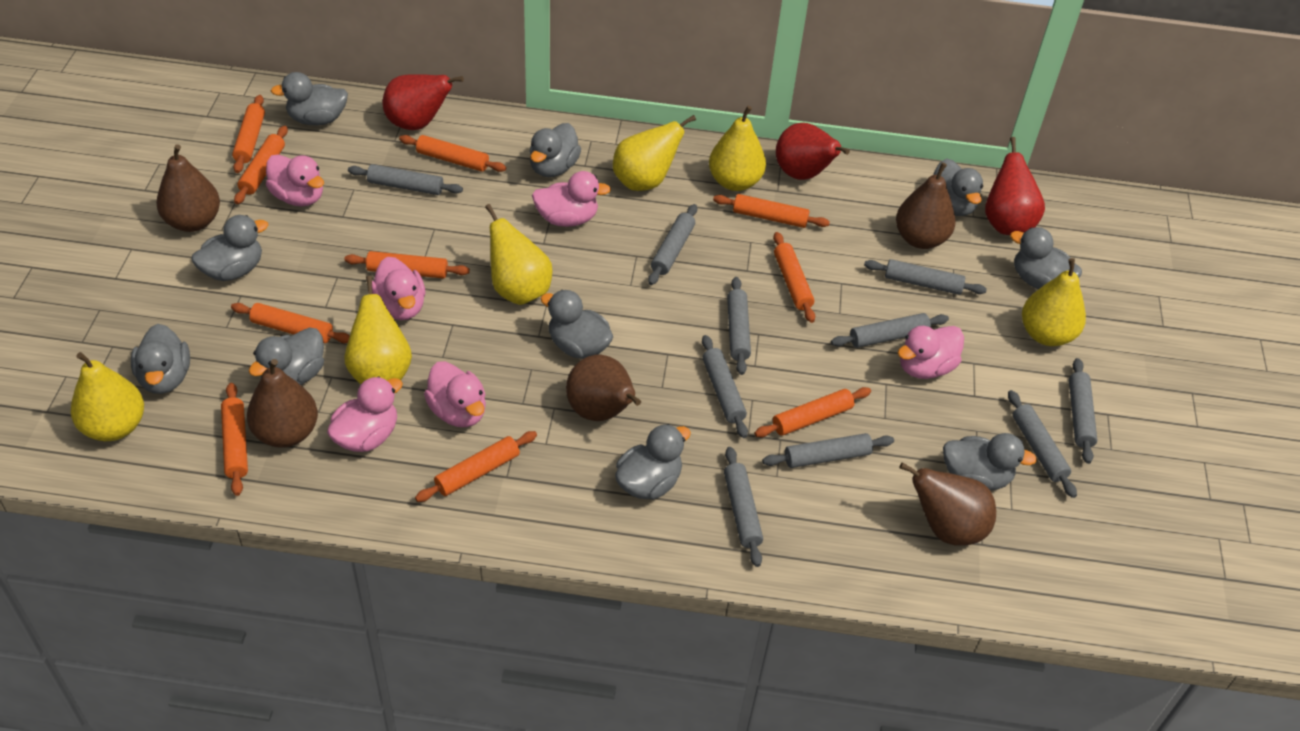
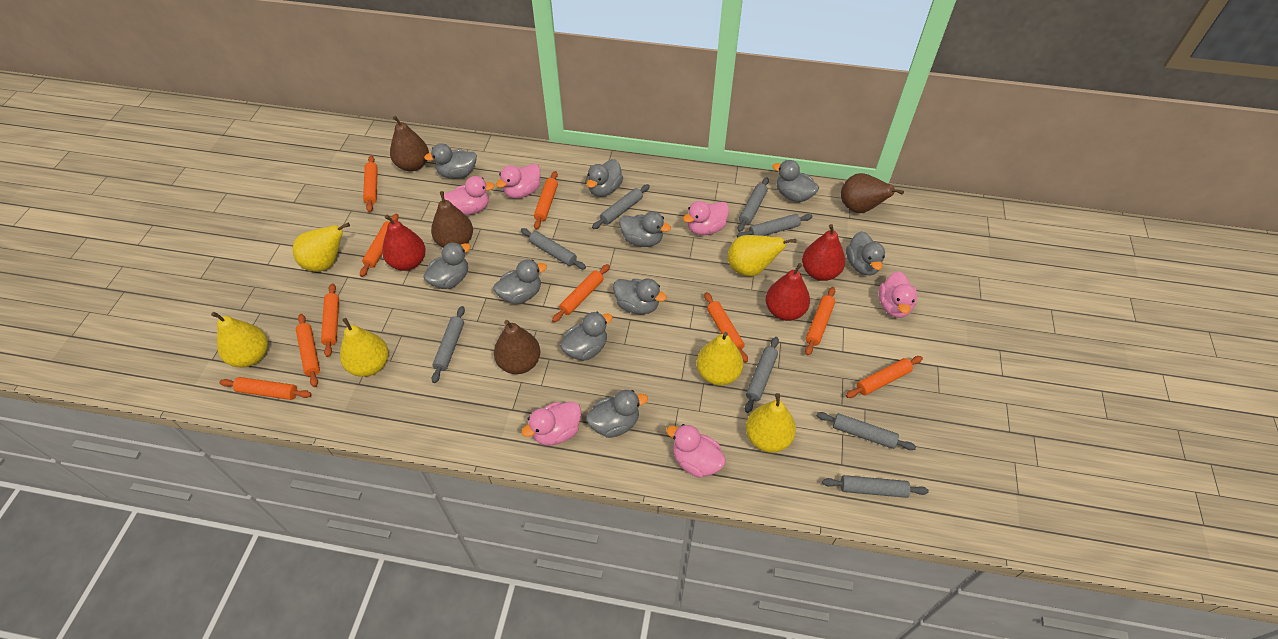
brown pear: 5 -> 4
grey rolling pin: 10 -> 8

